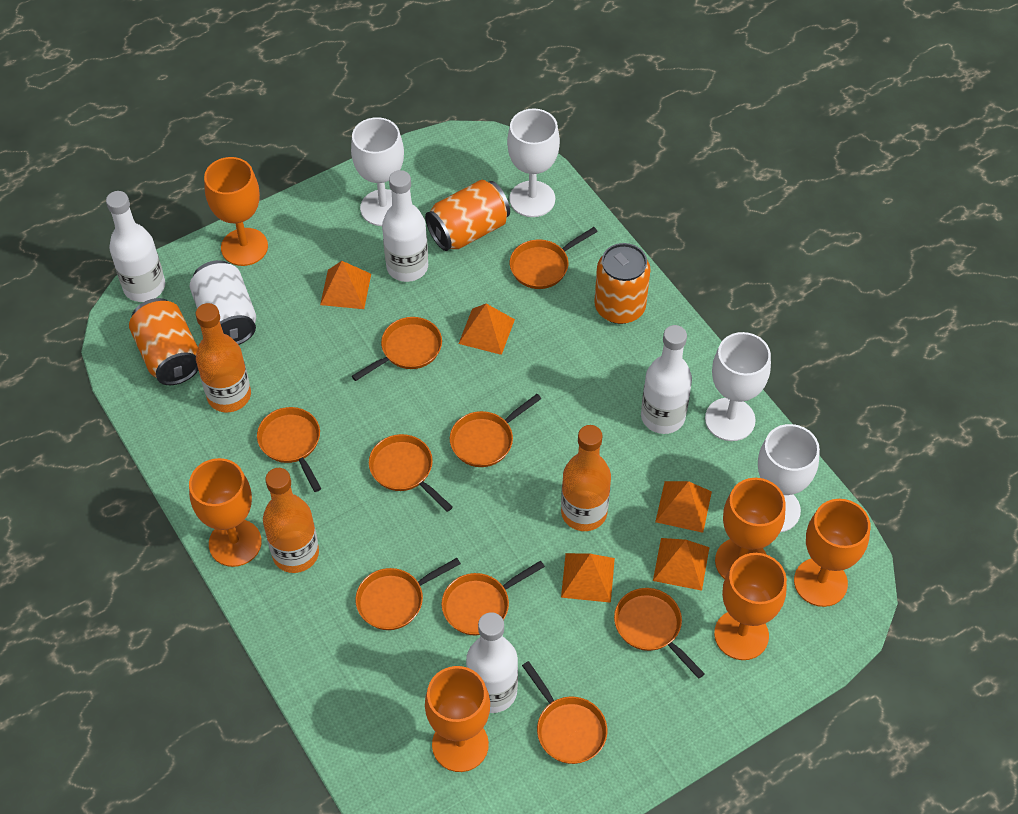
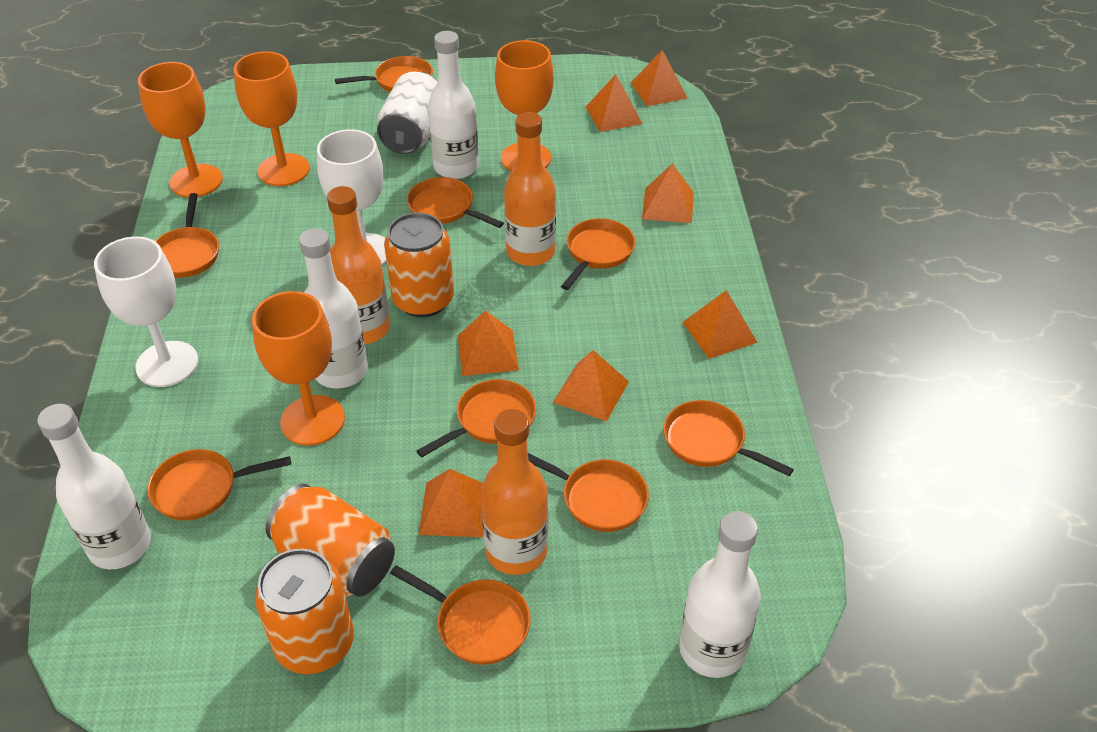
orange goblet: 6 -> 4
orange pyramid: 5 -> 7
white goblet: 4 -> 2

